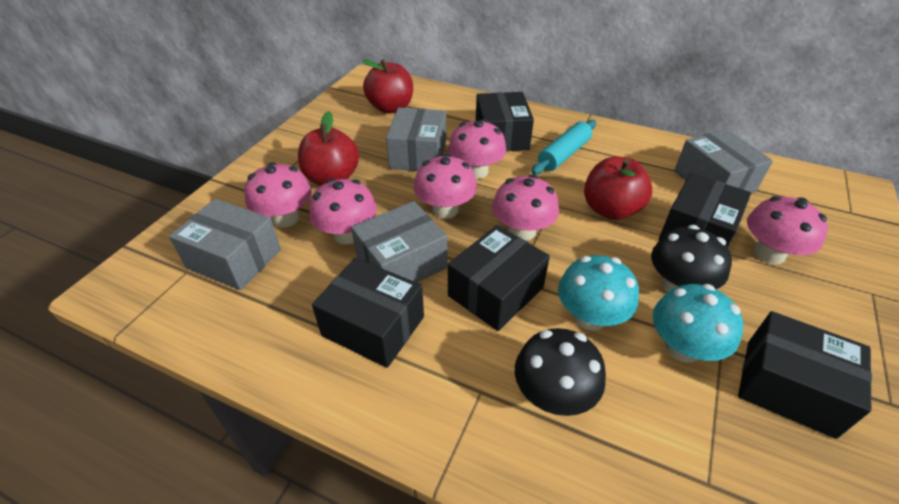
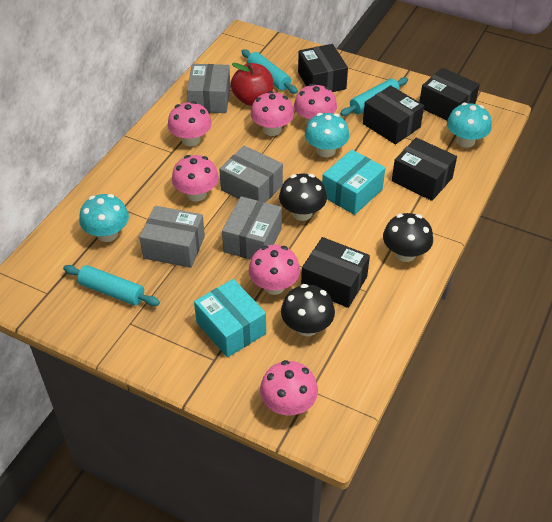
black mushroom: 2 -> 3
red apple: 3 -> 1
turquoise box: 0 -> 2
turquoise mushroom: 2 -> 3
turquoise rolling pin: 1 -> 3

